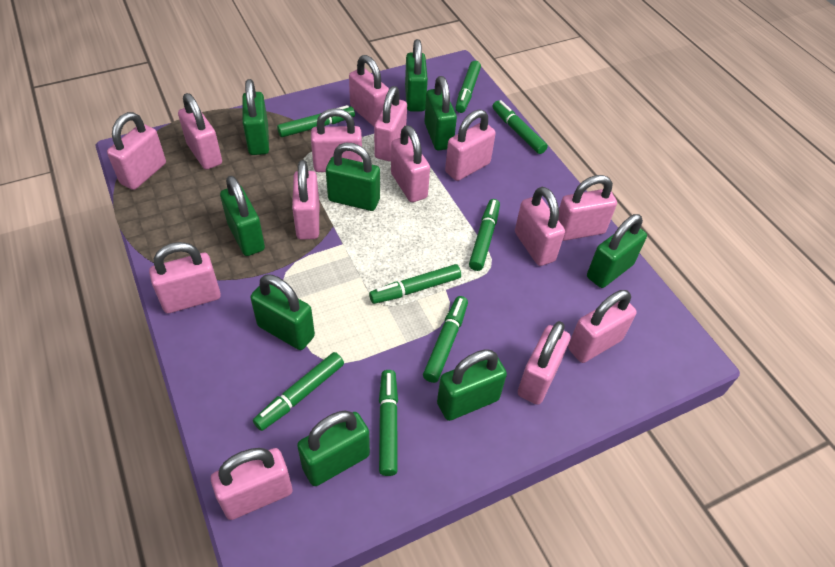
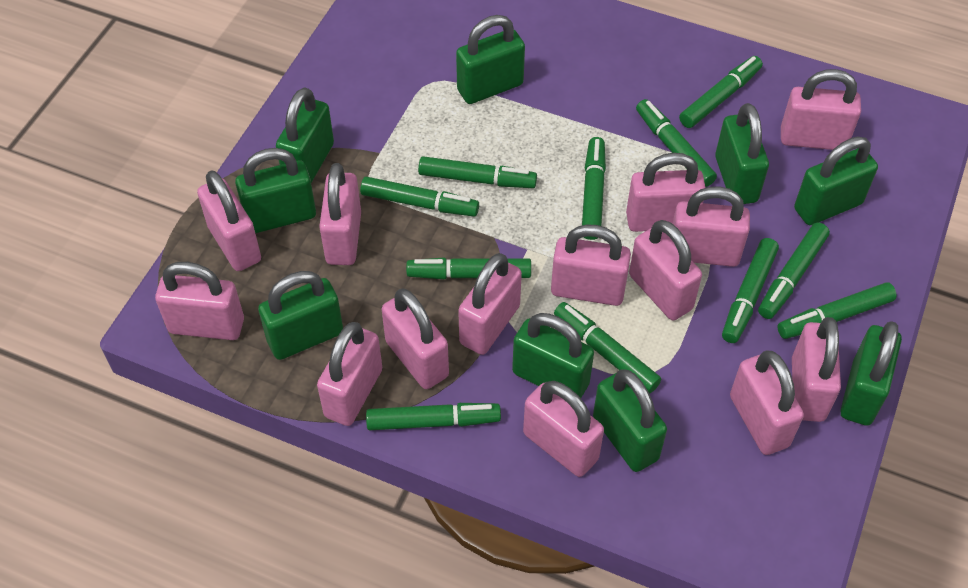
green marker: 8 -> 11

